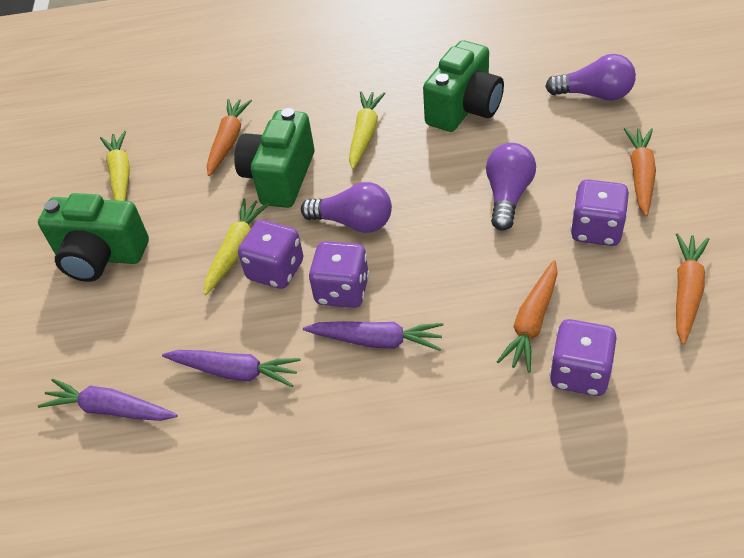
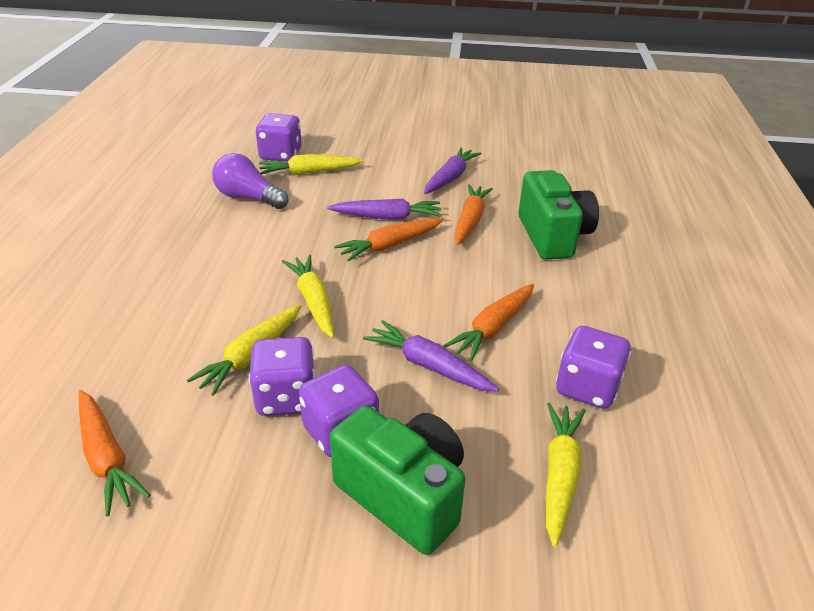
green camera: 3 -> 2
purple light bulb: 3 -> 1
yellow carrot: 3 -> 4

